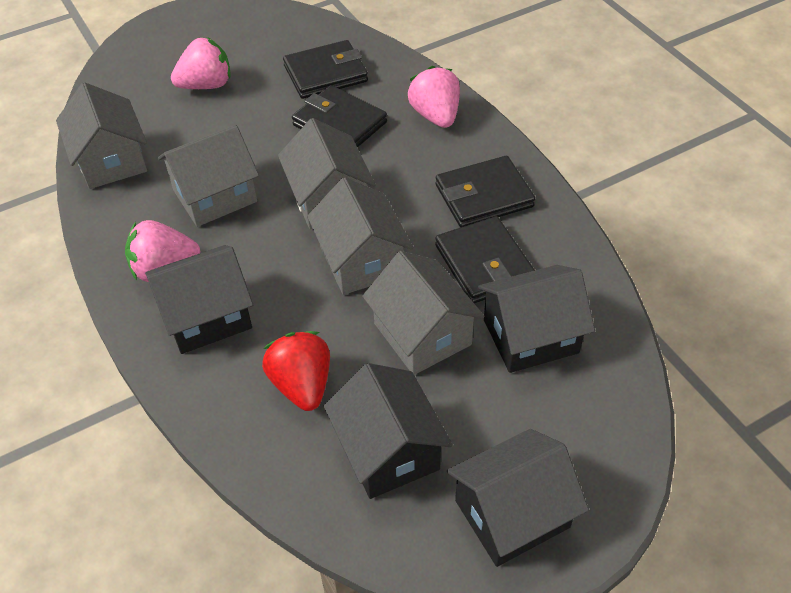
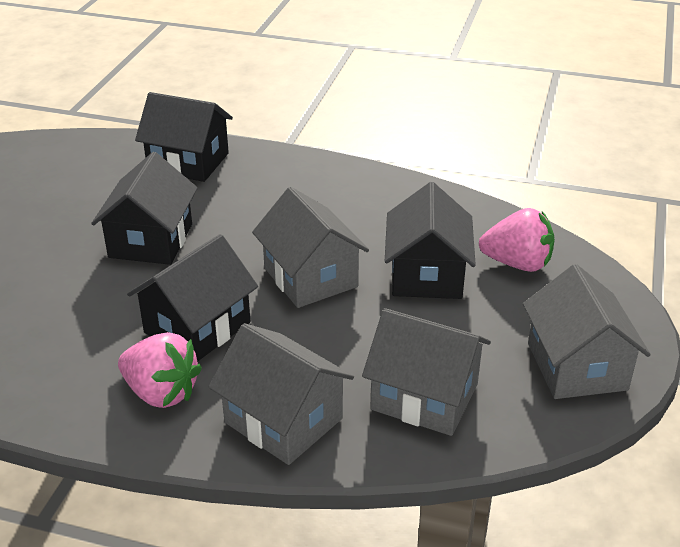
black wallet: 4 -> 0
grey house: 5 -> 4
pink strawberry: 3 -> 2
red strawberry: 1 -> 0

